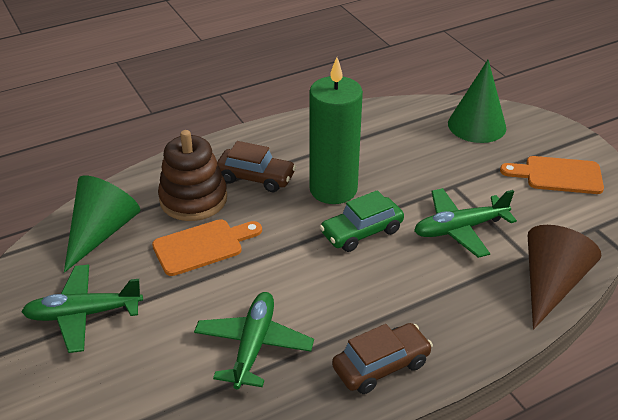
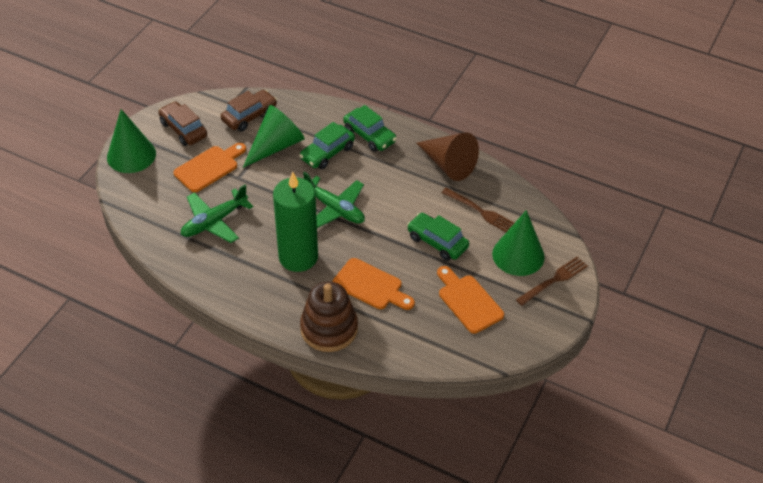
brown fork: 0 -> 2
green car: 1 -> 3
green cone: 2 -> 3
green plane: 3 -> 2
orange cutting board: 2 -> 3

